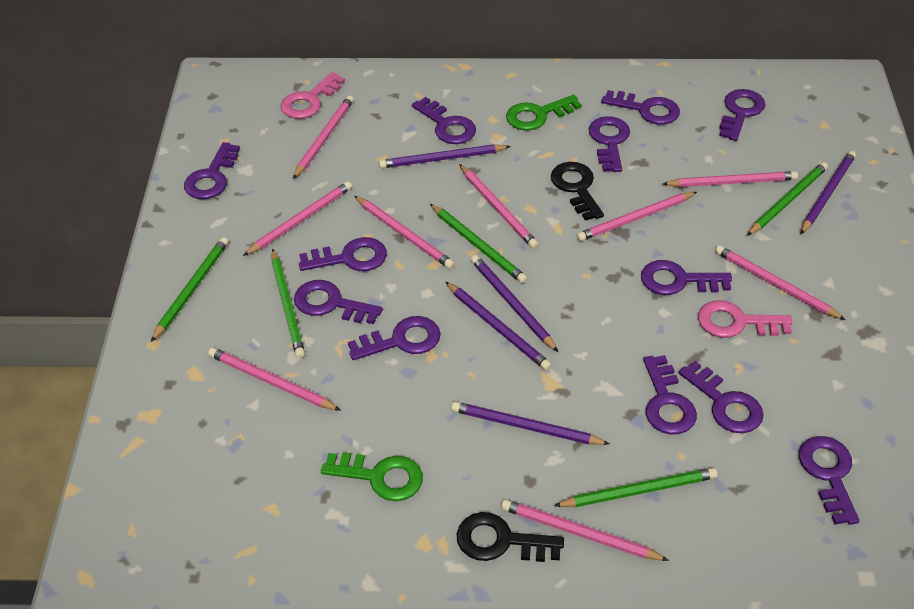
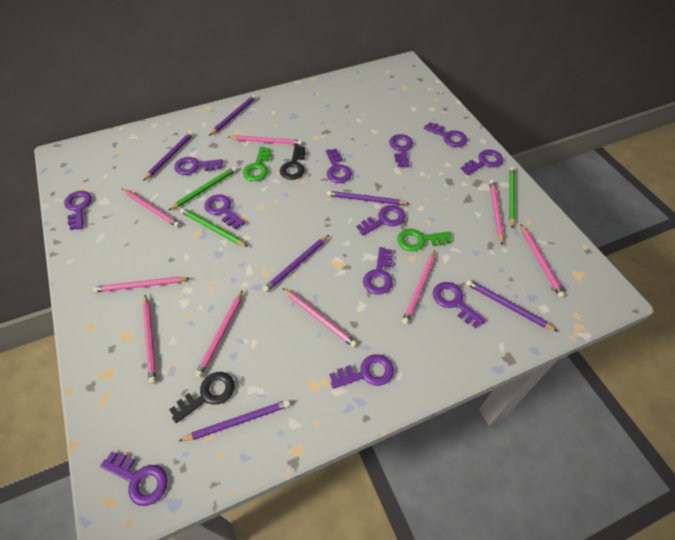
green pencil: 5 -> 3
pink key: 2 -> 0
purple pencil: 5 -> 6

